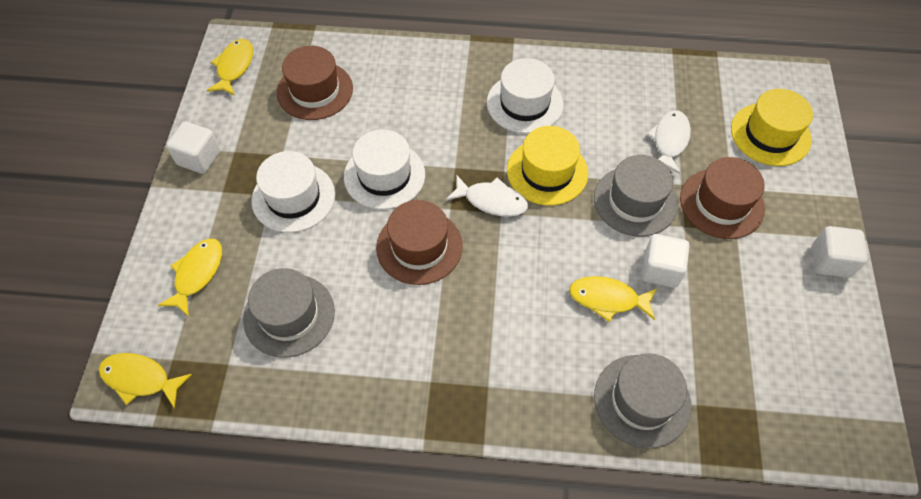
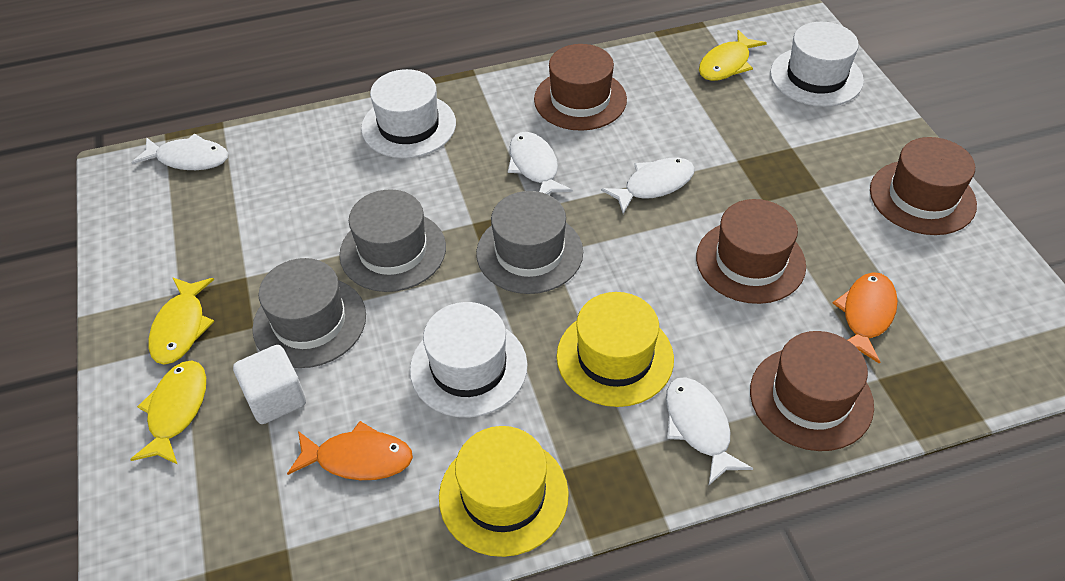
brown hat: 3 -> 4
orange fish: 0 -> 2
white cube: 3 -> 1
white fish: 2 -> 4
yellow fish: 4 -> 3

